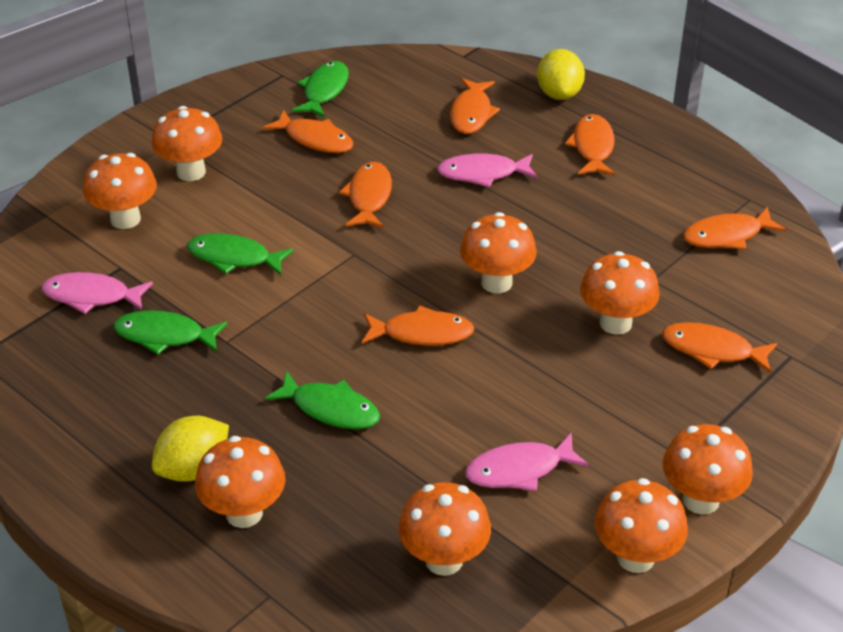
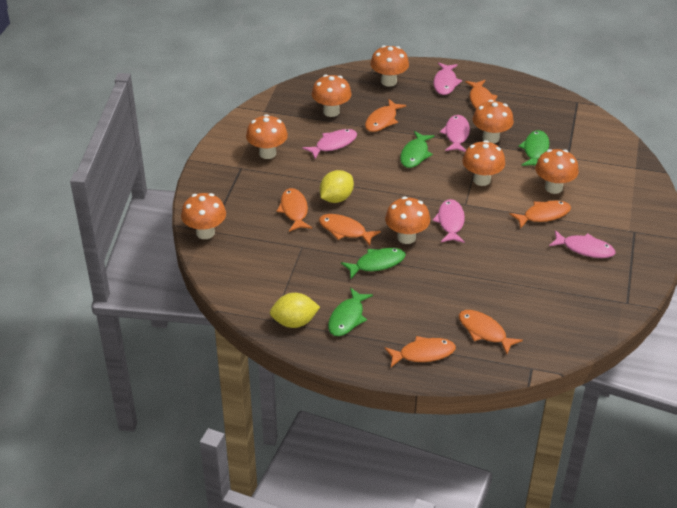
pink fish: 3 -> 5

